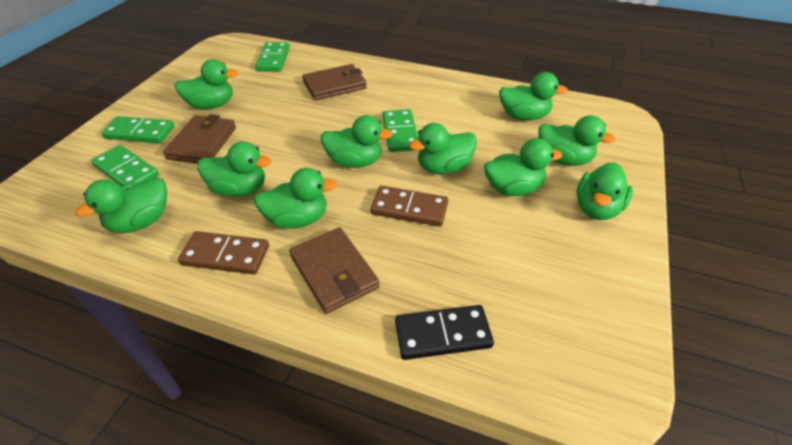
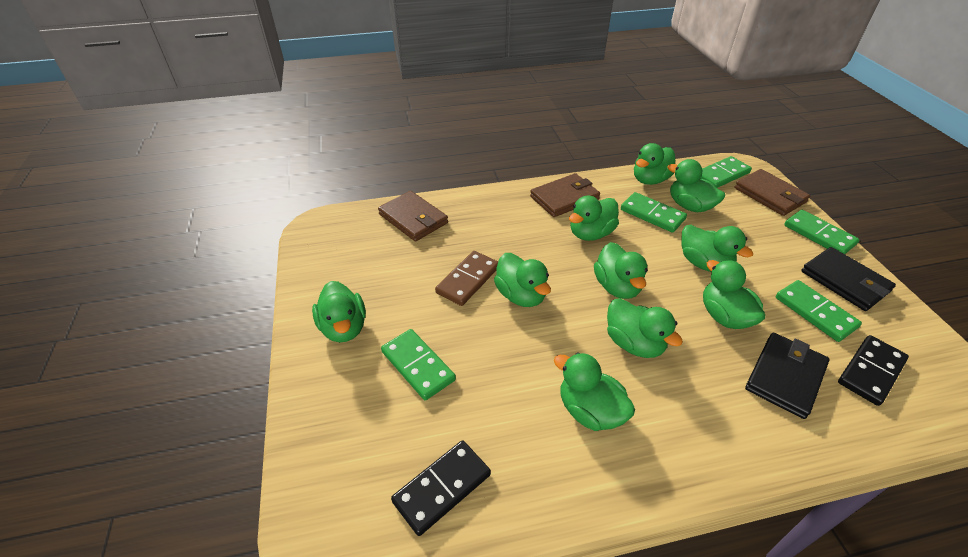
black domino: 1 -> 2
black wallet: 0 -> 2
brown domino: 2 -> 1
green domino: 4 -> 5

